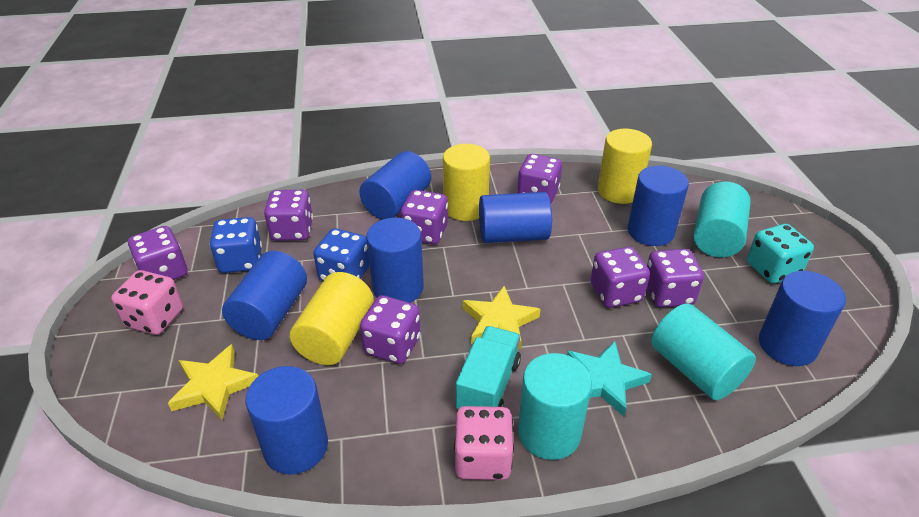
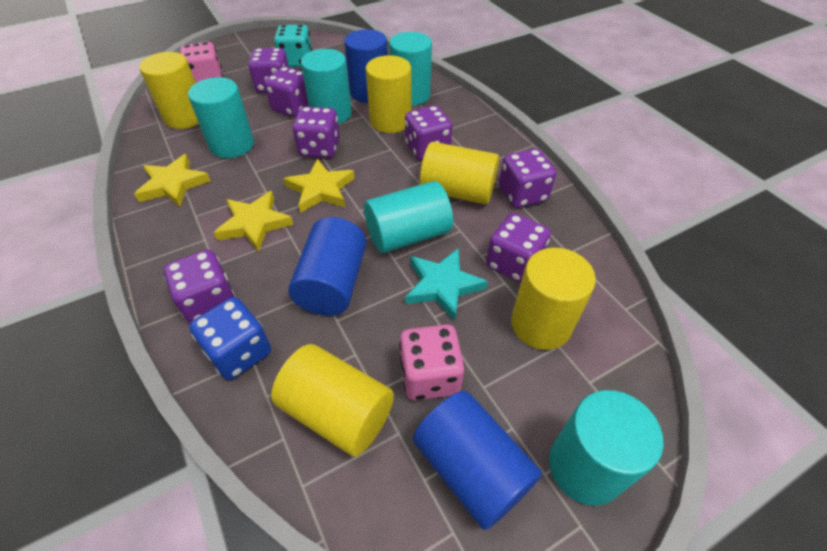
blue cylinder: 7 -> 3
blue dice: 2 -> 1
turquoise cylinder: 3 -> 5
turquoise truck: 1 -> 0
yellow cylinder: 3 -> 5
yellow star: 2 -> 3

